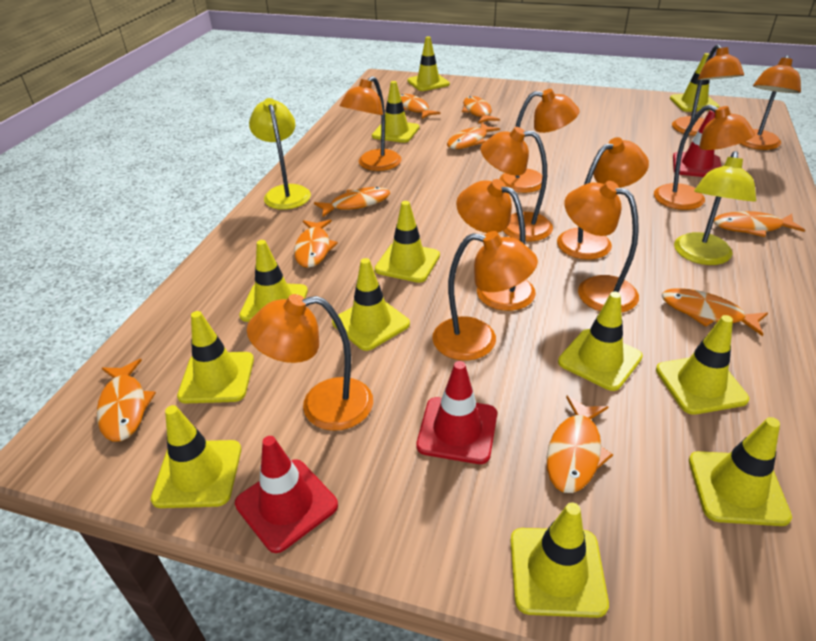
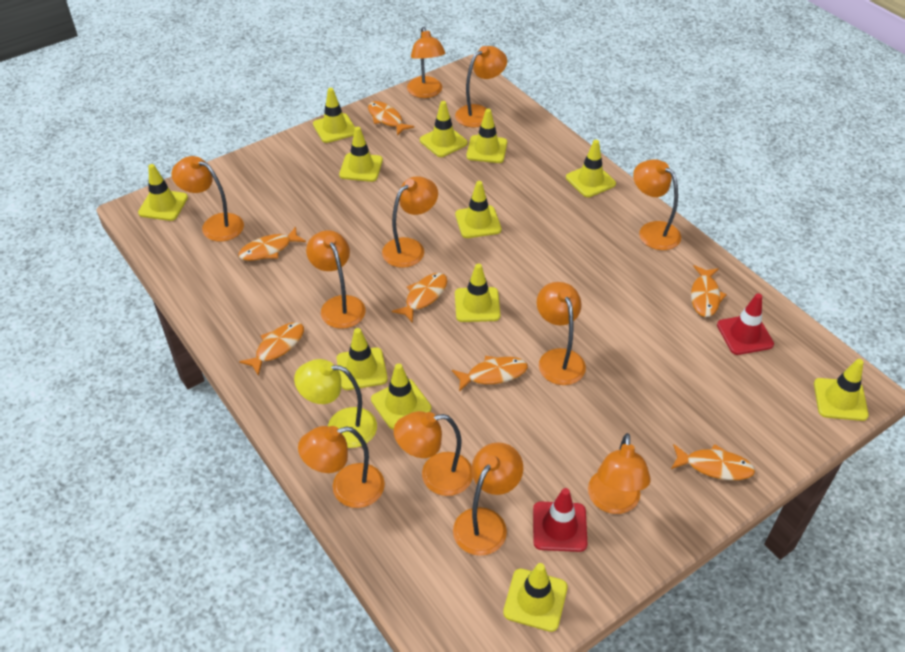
orange fish: 9 -> 7
red traffic cone: 3 -> 2
yellow lamp: 2 -> 1

